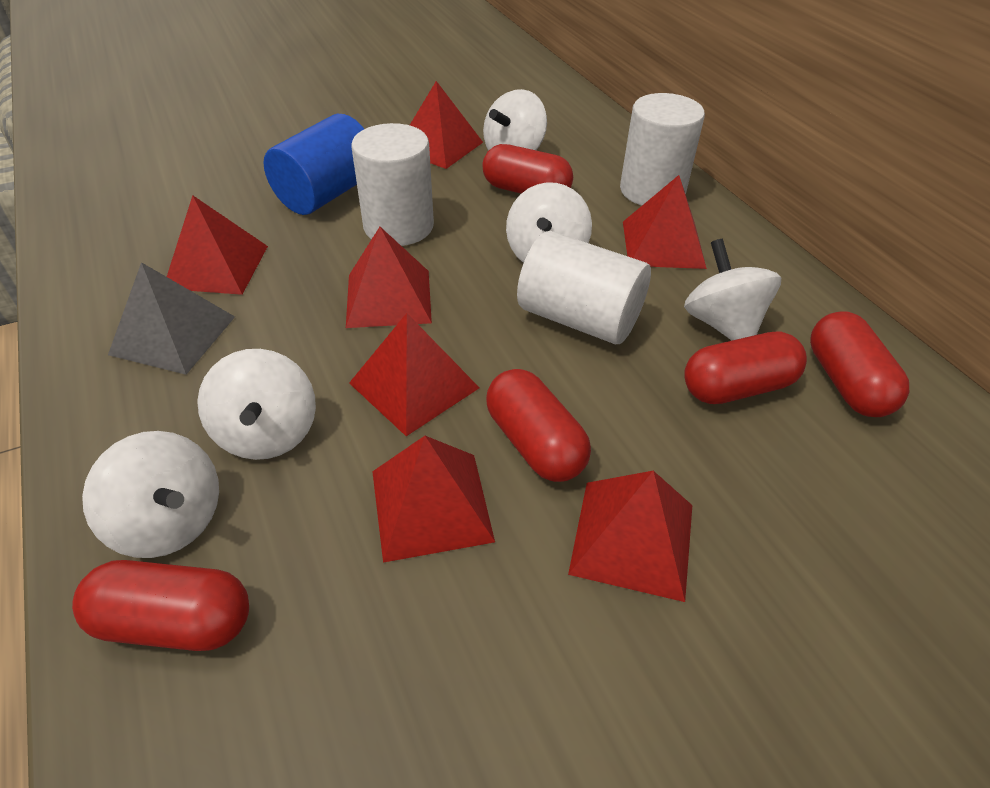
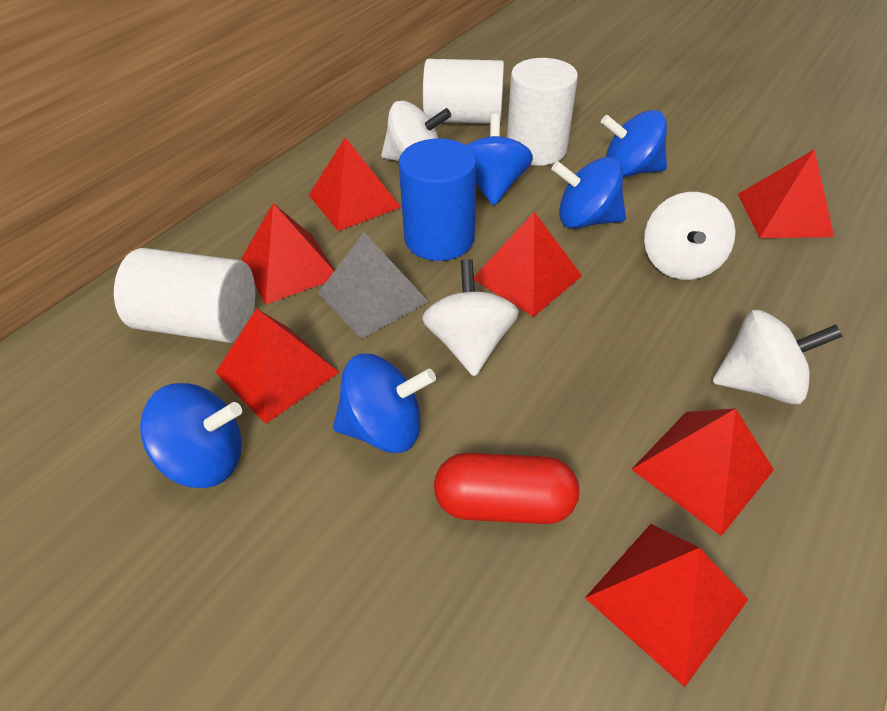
blue spinning top: 0 -> 5
red capsule: 5 -> 1
white spinning top: 5 -> 4

